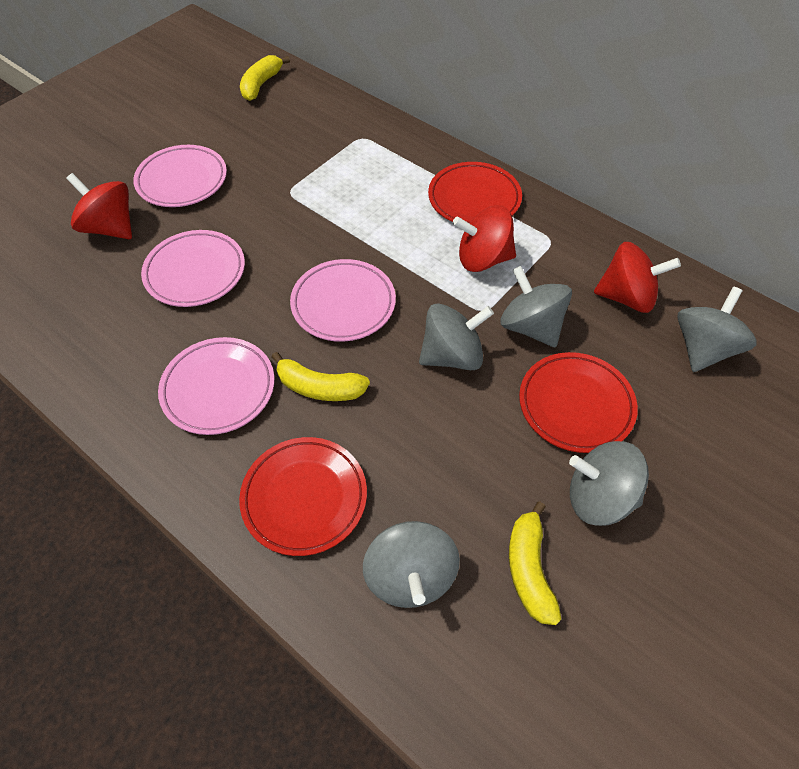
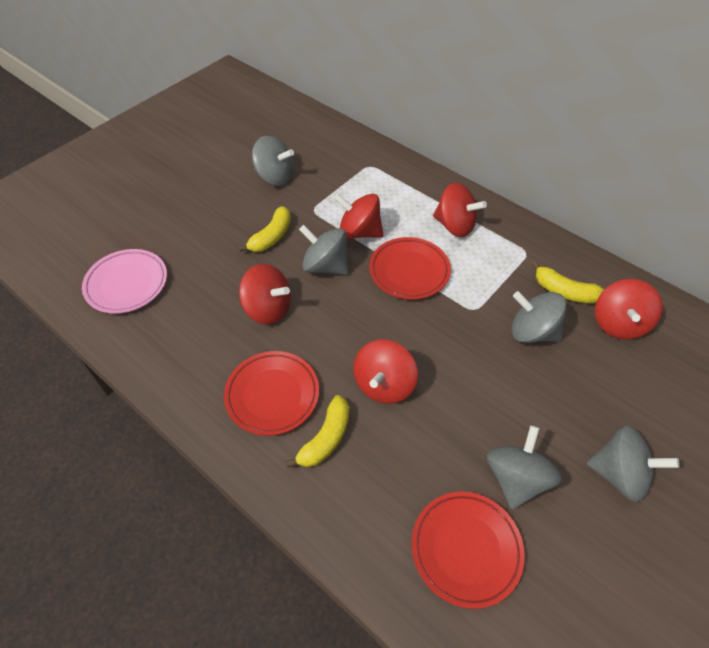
pink plate: 4 -> 1
red spinning top: 3 -> 5

